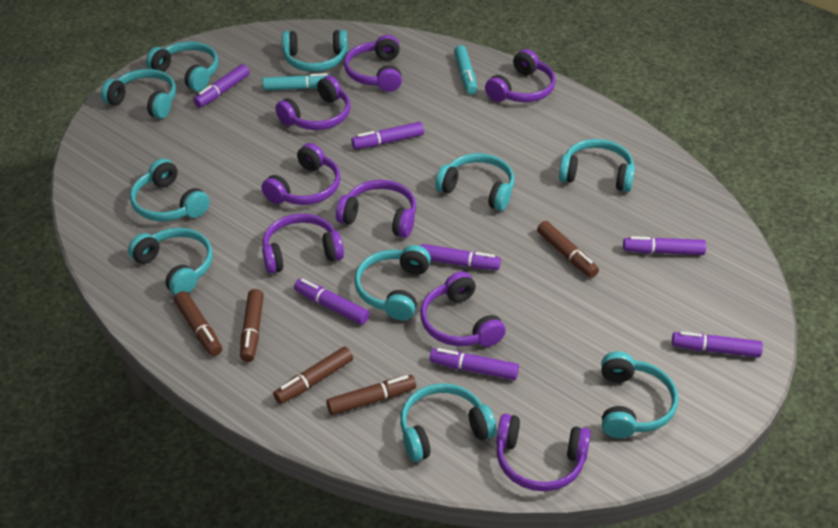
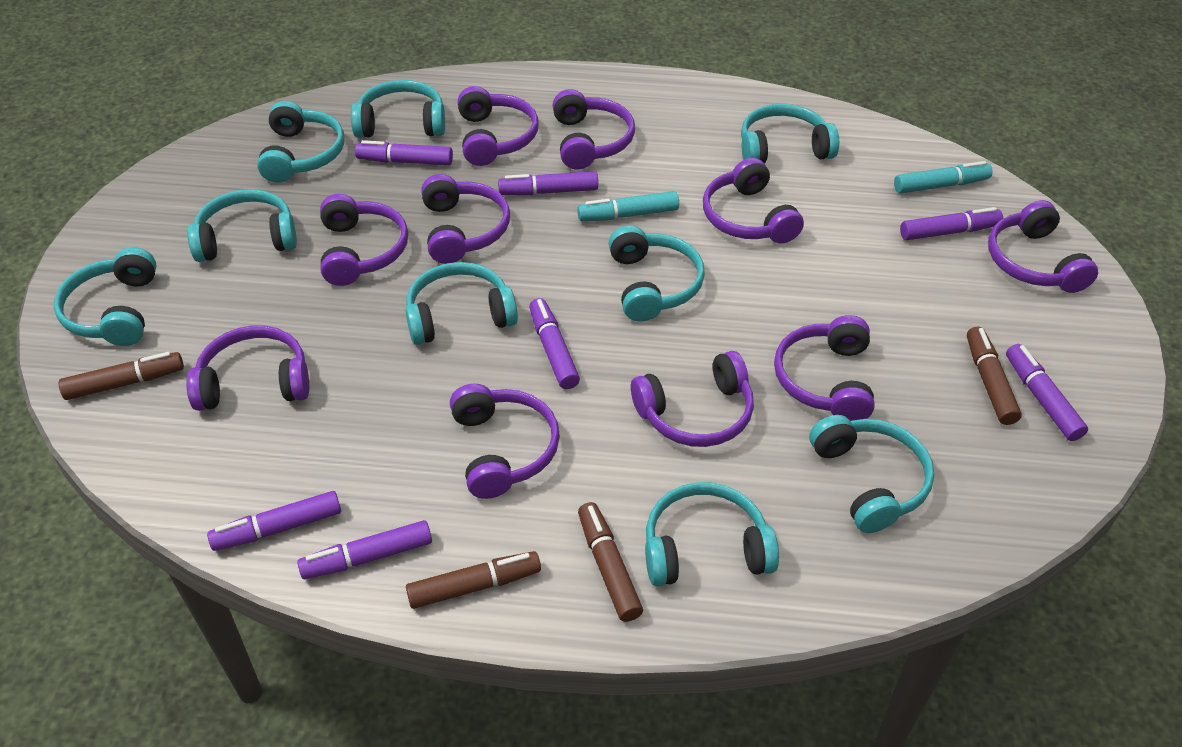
brown marker: 5 -> 4
purple headphones: 8 -> 10
turquoise headphones: 10 -> 9

